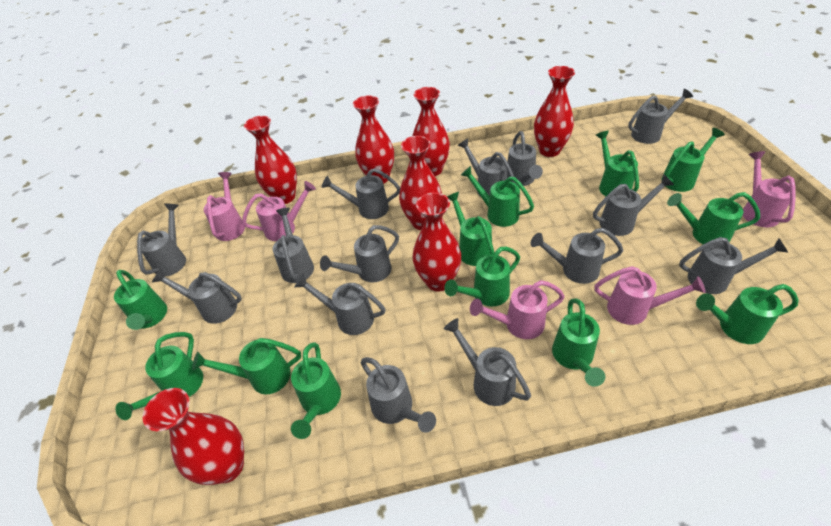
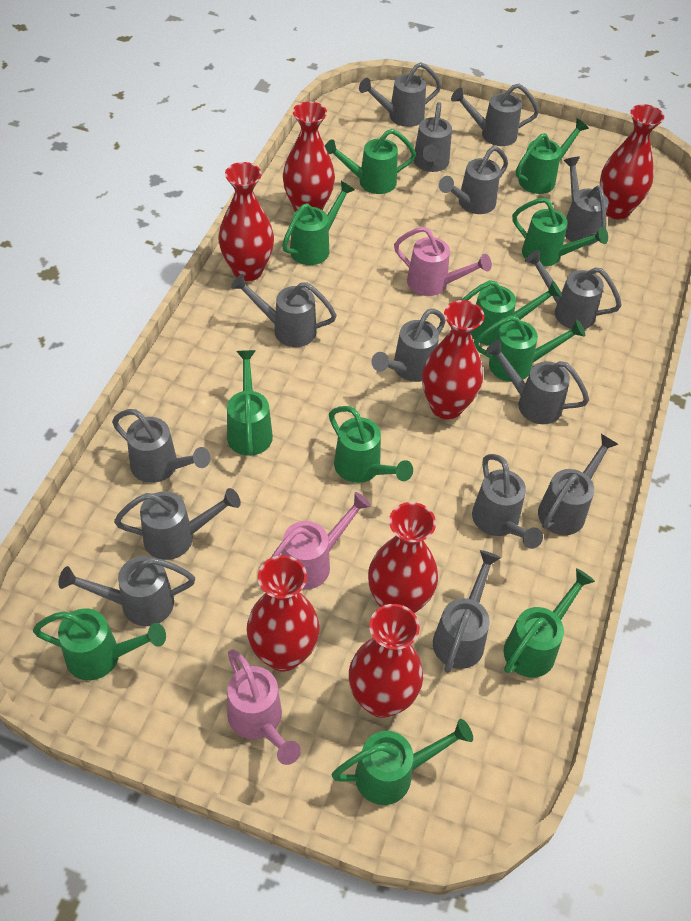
green watering can: 12 -> 11
grey watering can: 14 -> 15
pink watering can: 5 -> 3

